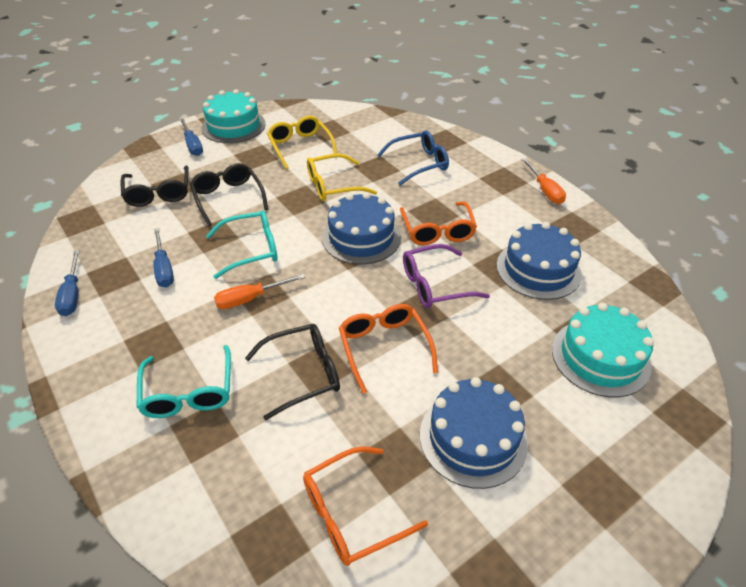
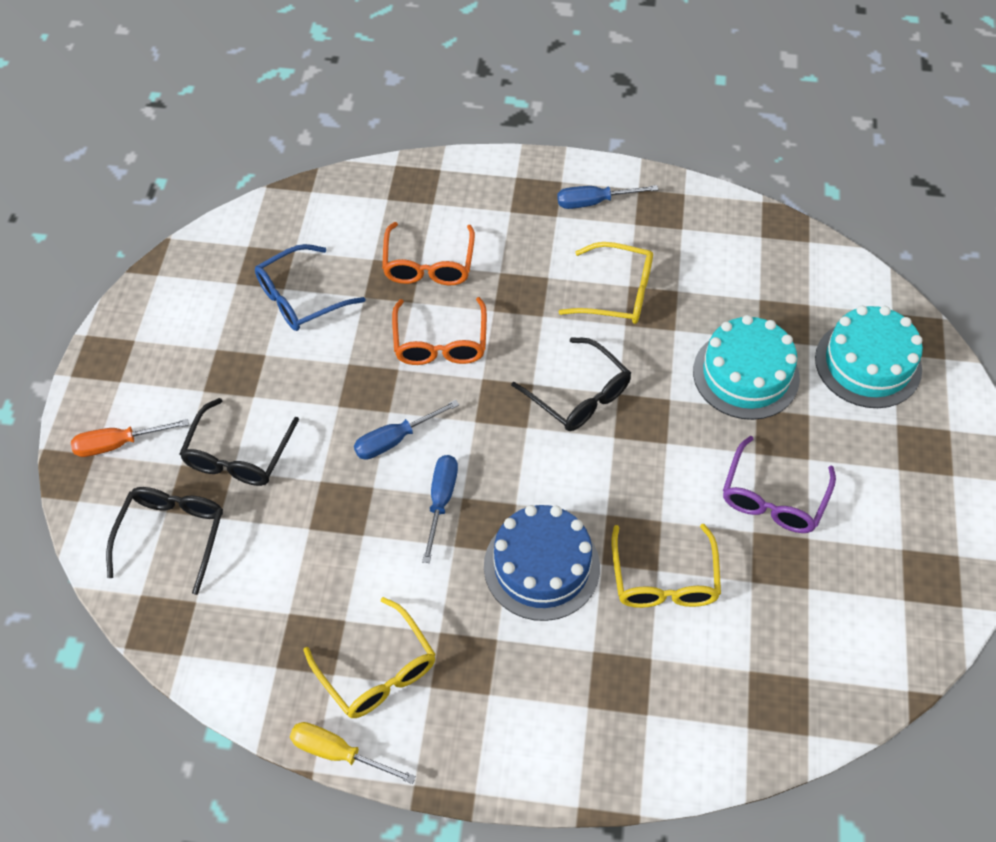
blue cake: 3 -> 1
orange glasses: 3 -> 2
orange screwdriver: 2 -> 1
turquoise glasses: 2 -> 0
yellow glasses: 2 -> 3
yellow screwdriver: 0 -> 1

